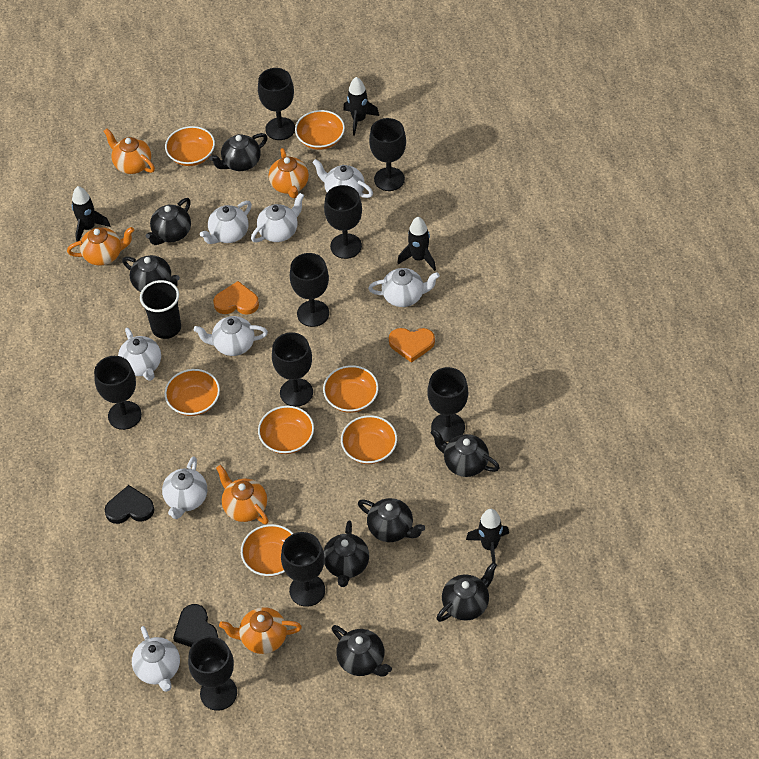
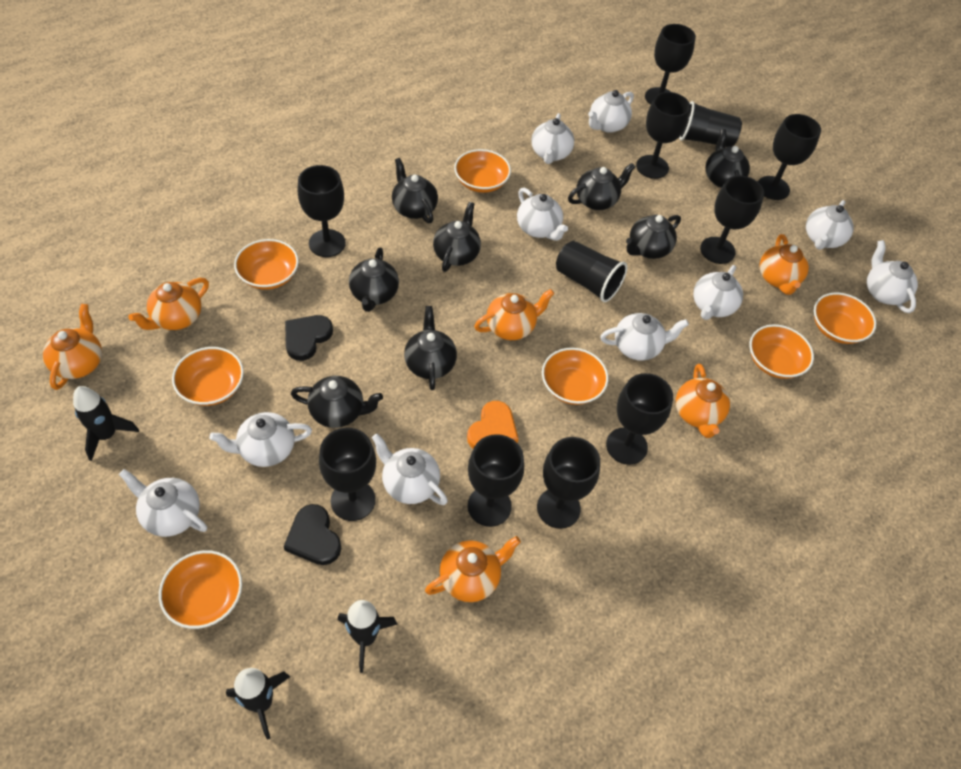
black cup: 1 -> 2
black rocket: 4 -> 3
orange heart: 2 -> 1
orange teapot: 5 -> 6
white teapot: 8 -> 10

